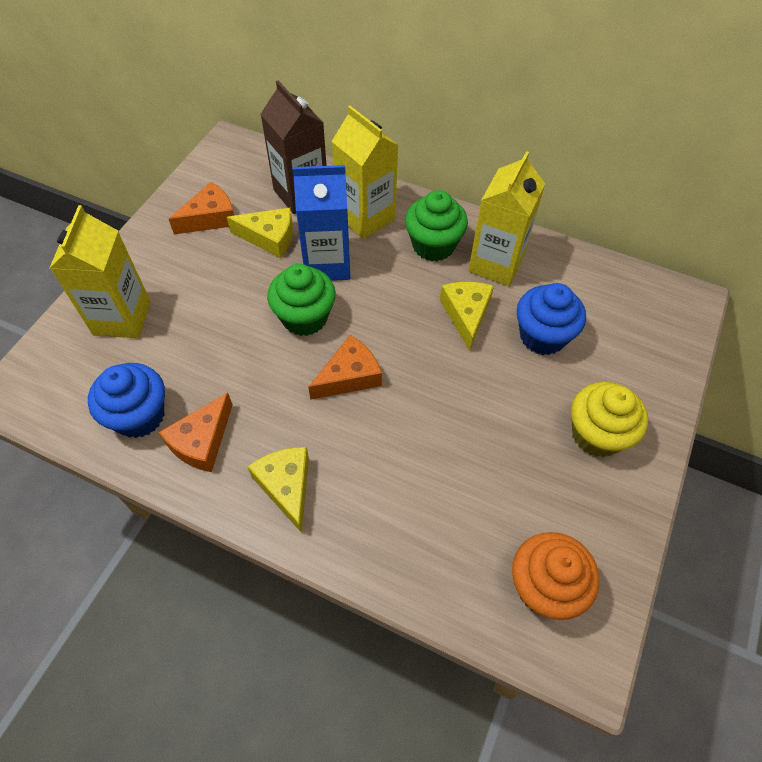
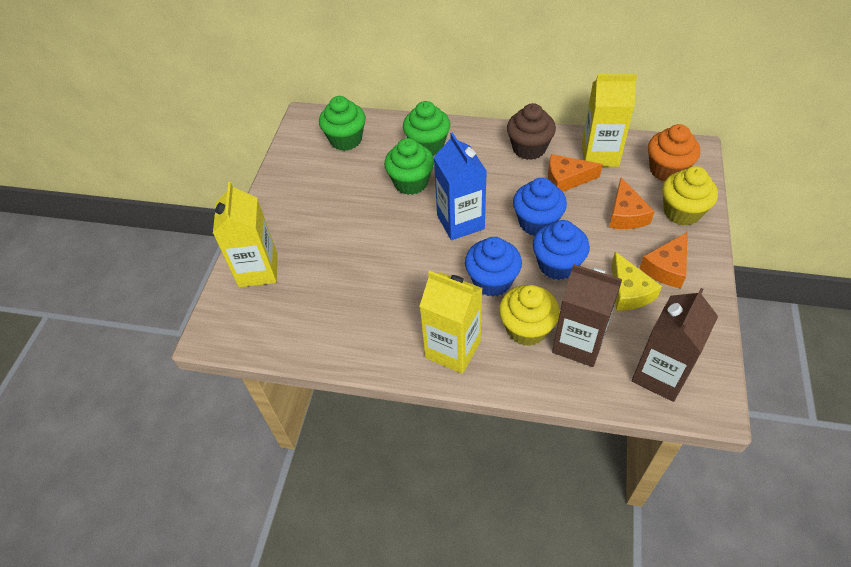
blue cupcake: 2 -> 3
brown carton: 1 -> 2
brown cupcake: 0 -> 1
green cupcake: 2 -> 3
yellow cheese: 3 -> 1
yellow cupcake: 1 -> 2

